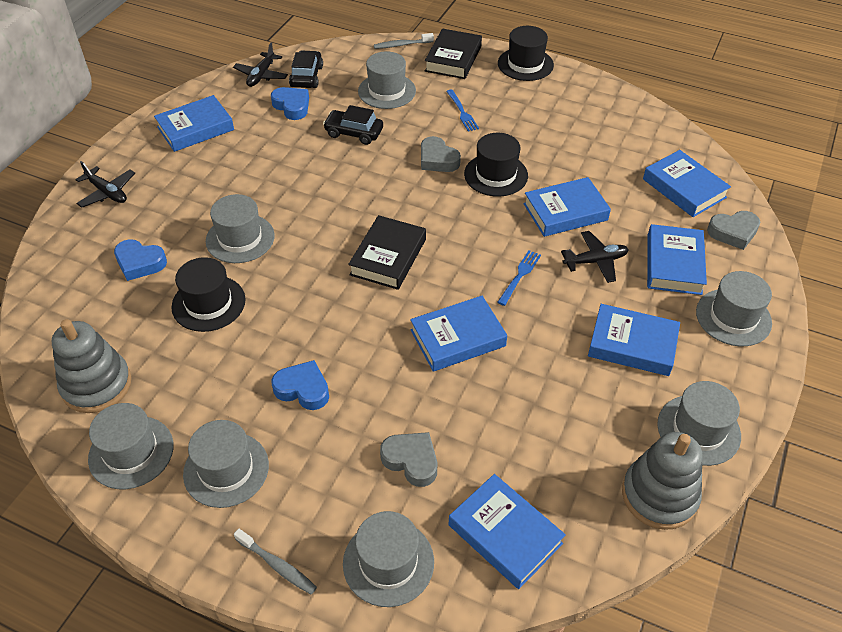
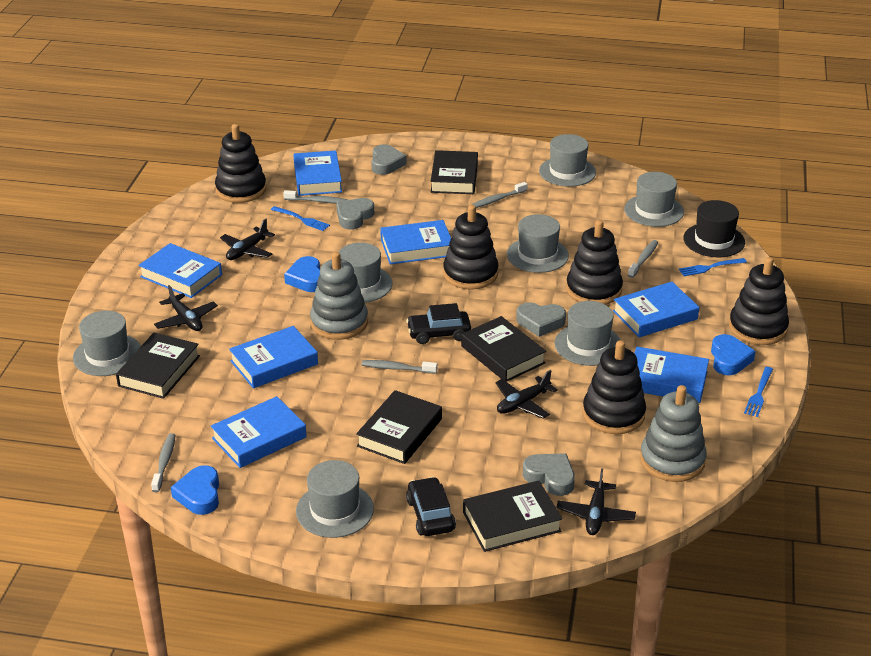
black book: 2 -> 5
black hat: 3 -> 1
black plane: 3 -> 4
black stacking toy: 0 -> 5
blue fork: 2 -> 3
grey heart: 3 -> 4
grey toothbrush: 2 -> 5

